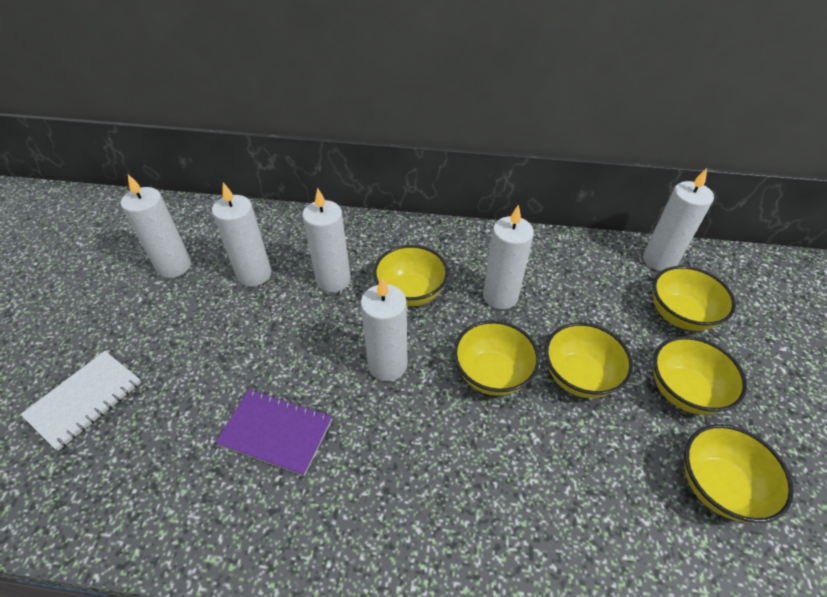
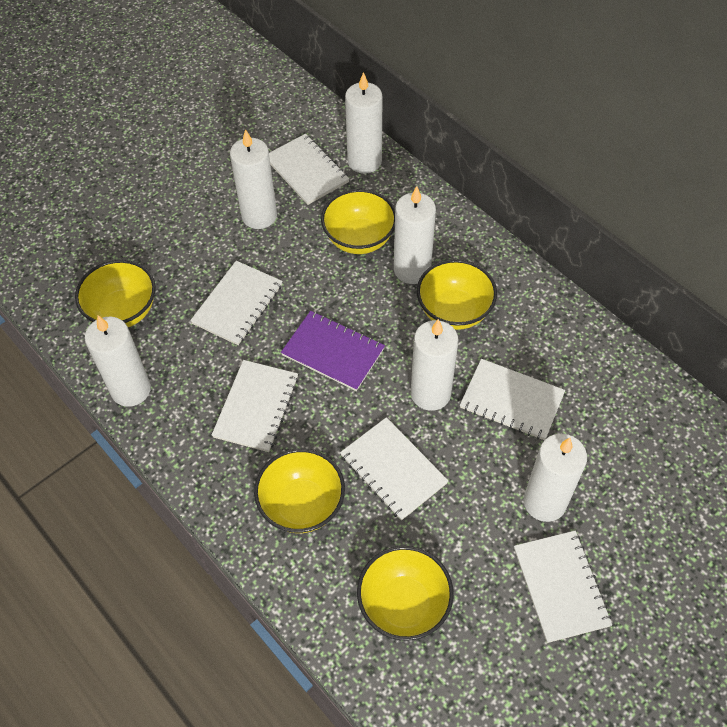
white notebook: 1 -> 6
yellow bowl: 6 -> 5

